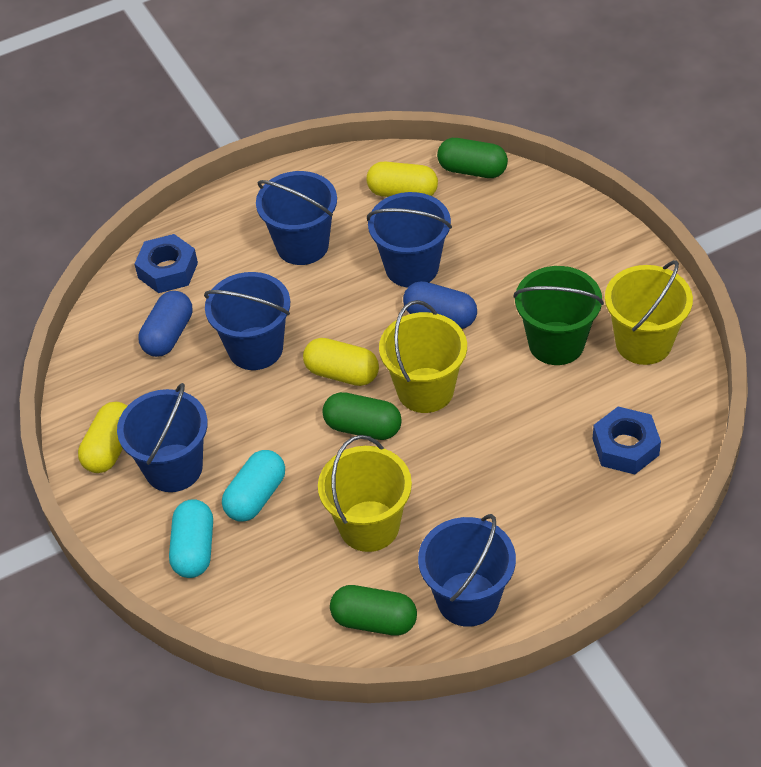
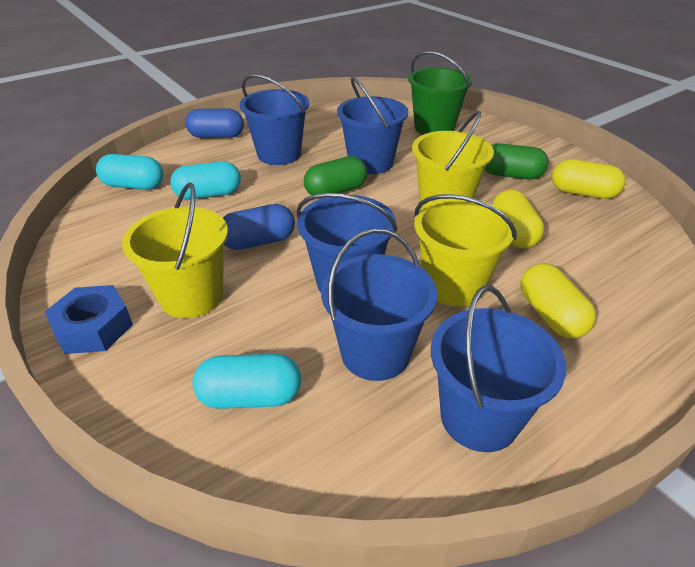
blue nut: 2 -> 1
green capsule: 3 -> 2
turquoise capsule: 2 -> 3

